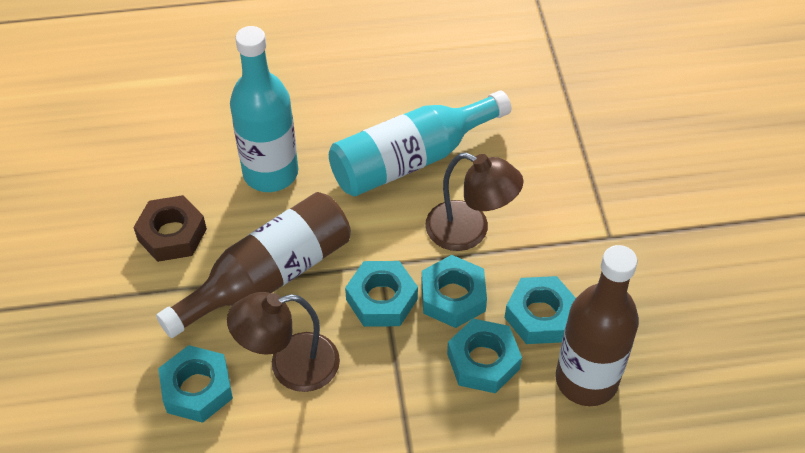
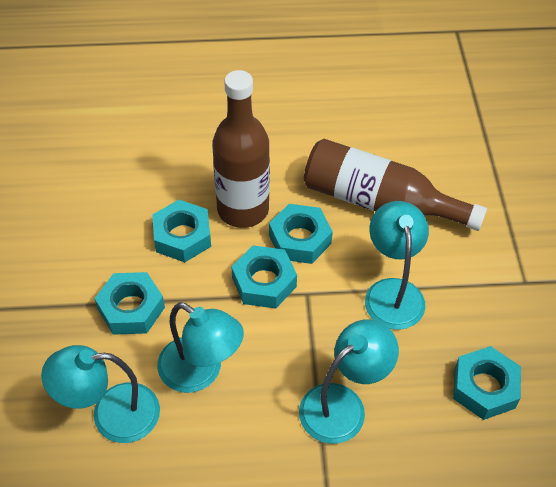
brown lamp: 2 -> 0
brown nut: 1 -> 0
turquoise bottle: 2 -> 0
turquoise lamp: 0 -> 4

